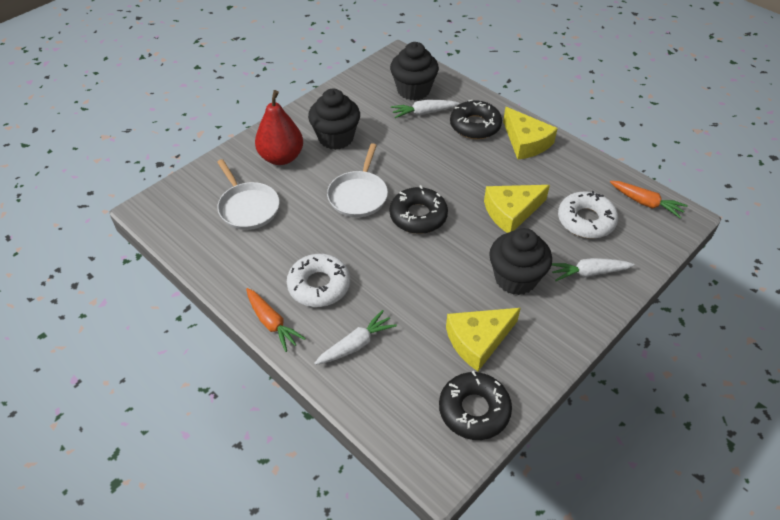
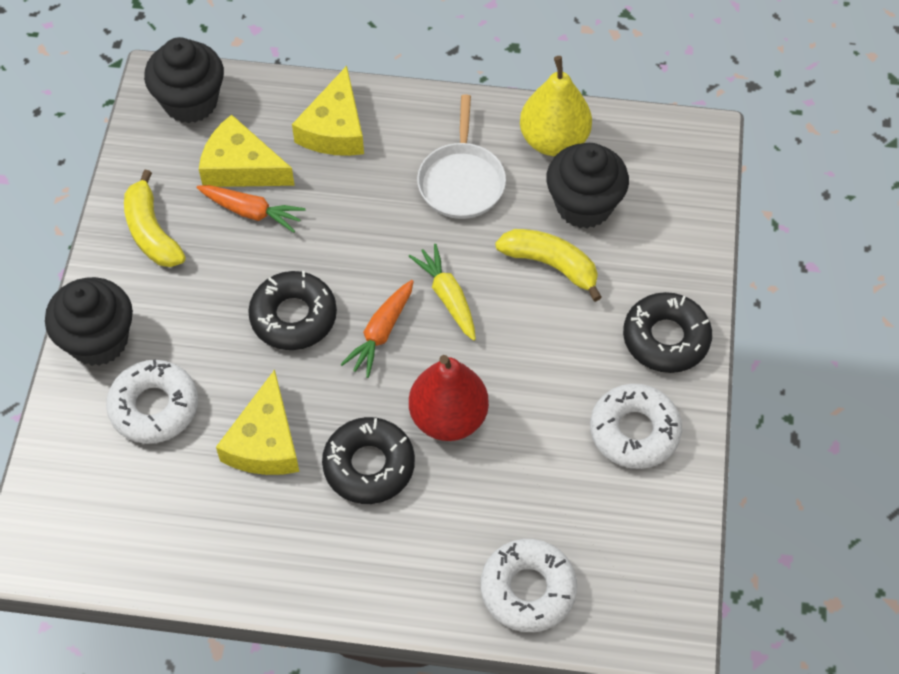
white carrot: 3 -> 0
white donut: 2 -> 3
white pan: 2 -> 1
yellow banana: 0 -> 2
yellow carrot: 0 -> 1
yellow pear: 0 -> 1

